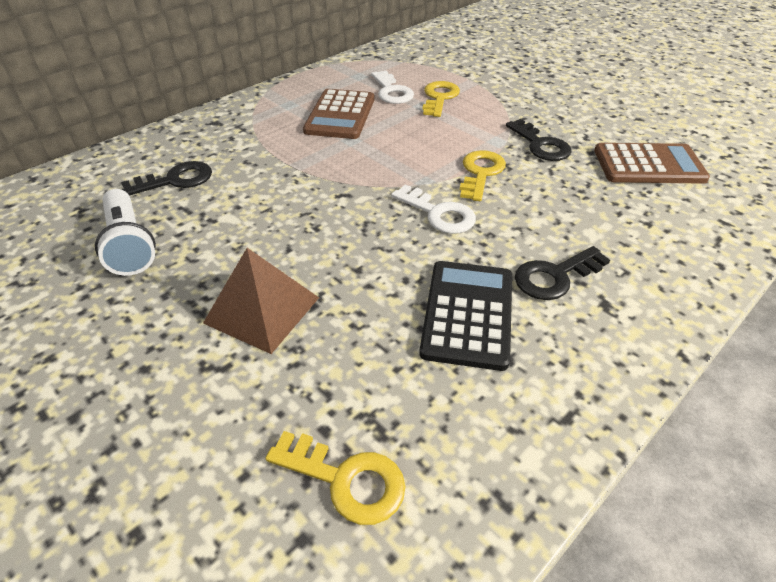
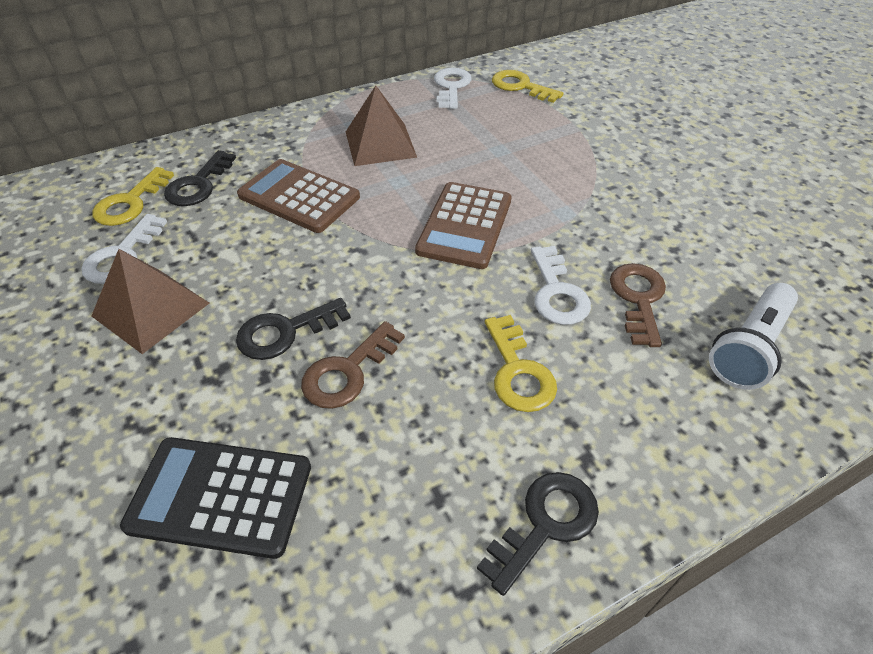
brown key: 0 -> 2
brown pyramid: 1 -> 2
white key: 2 -> 3

